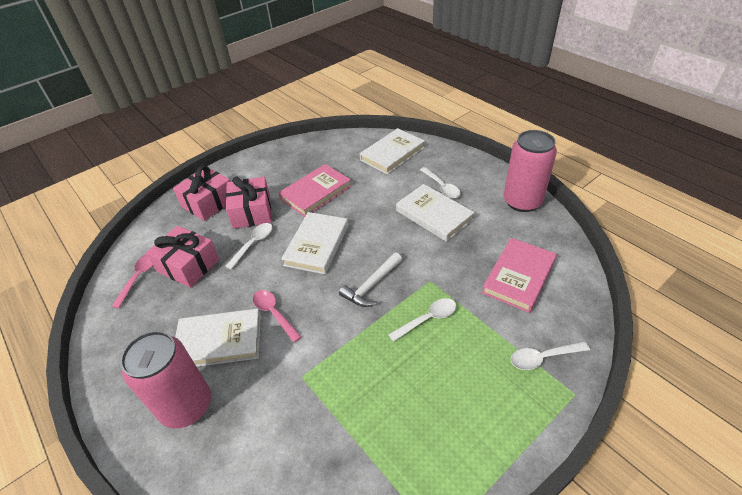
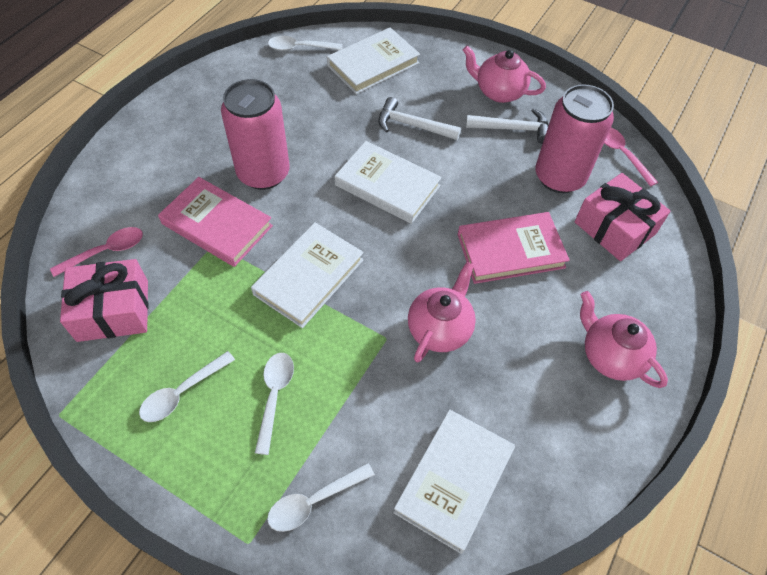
pink gift: 3 -> 2
pink teapot: 0 -> 3
white hammer: 1 -> 2

